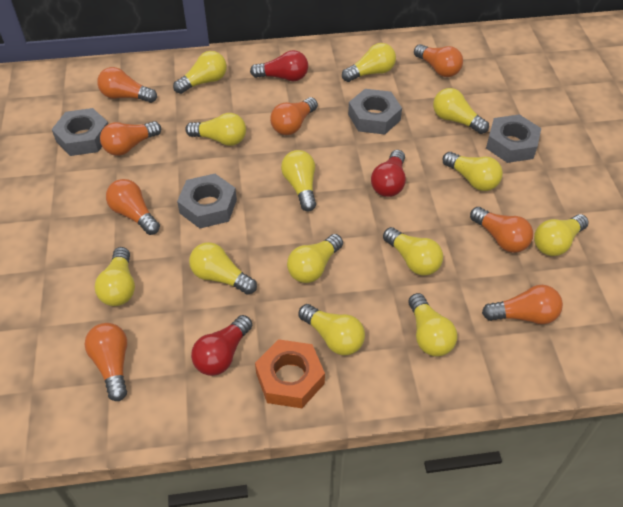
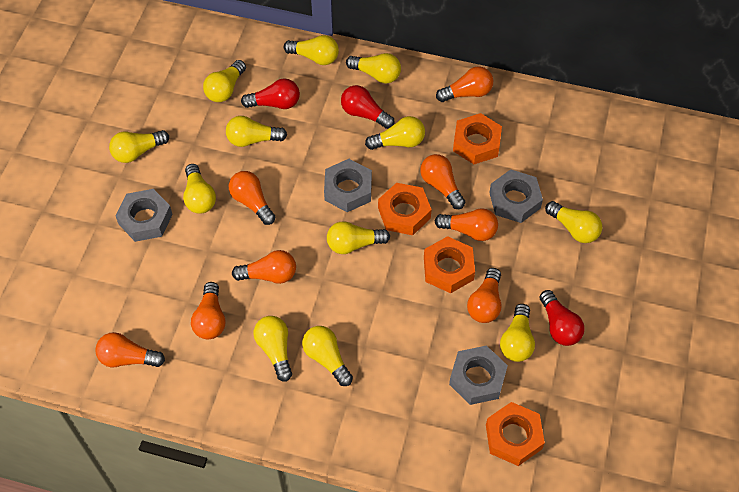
orange nut: 1 -> 4
yellow light bulb: 13 -> 12

